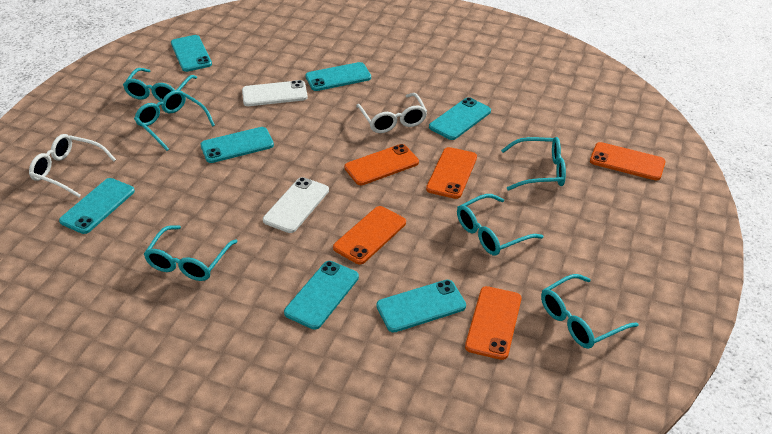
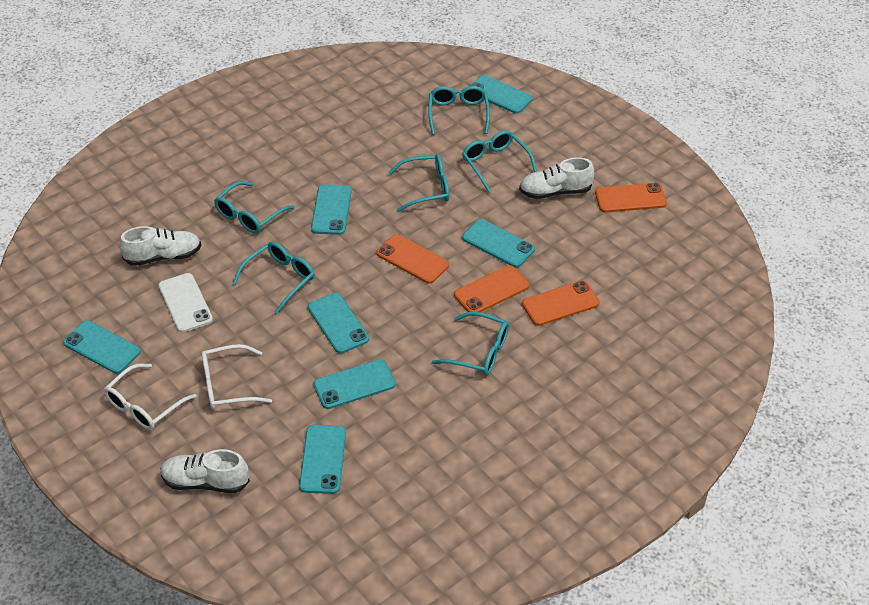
orange phone: 5 -> 4
white phone: 2 -> 1
white shoe: 0 -> 3

